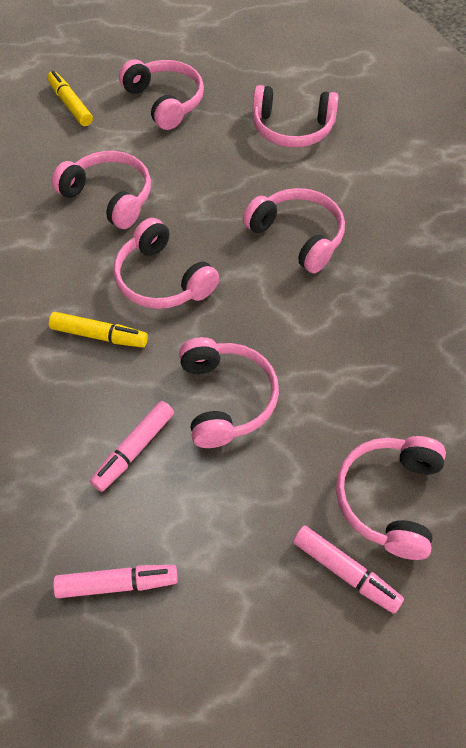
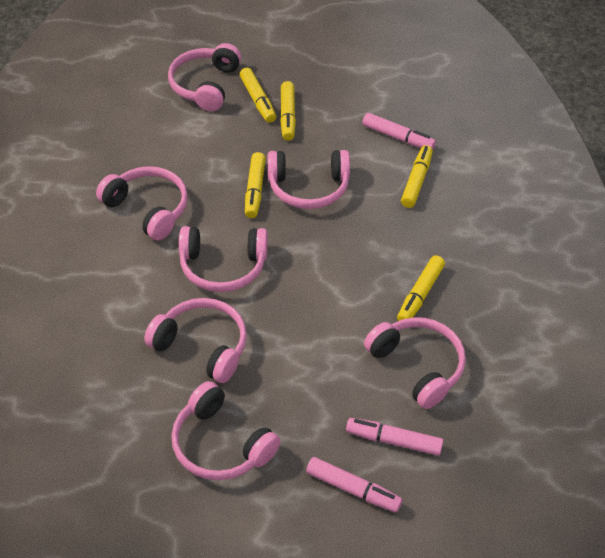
yellow marker: 2 -> 5

